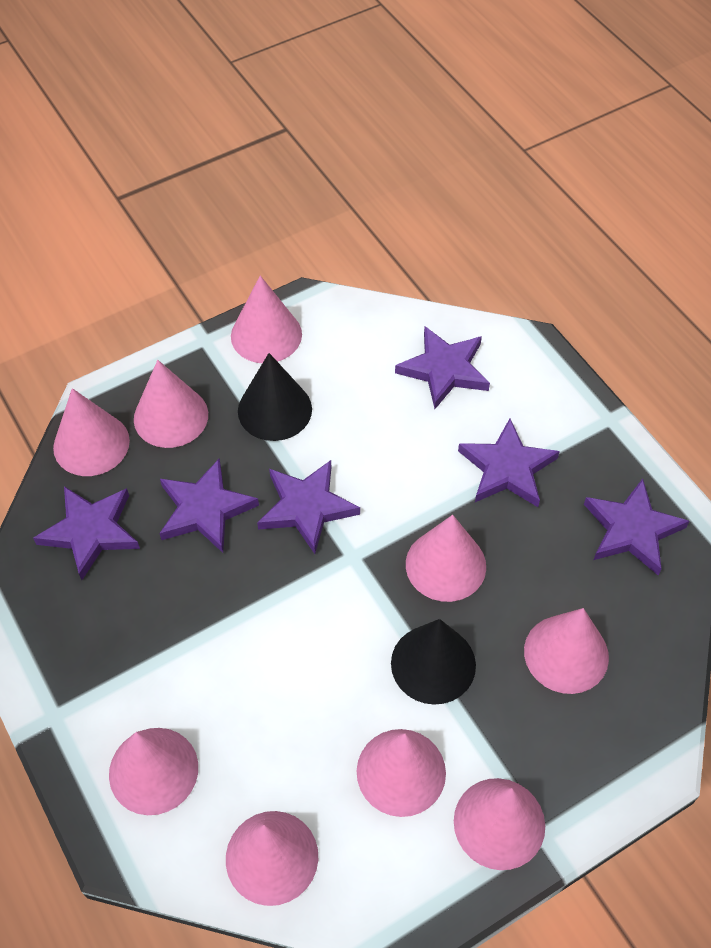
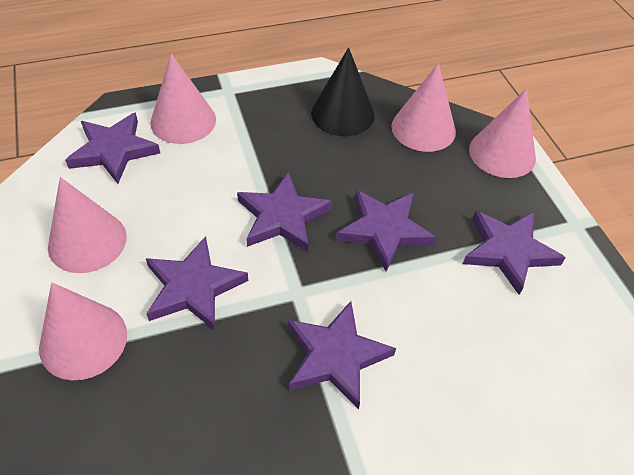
black cone: 2 -> 1
pink cone: 9 -> 5

